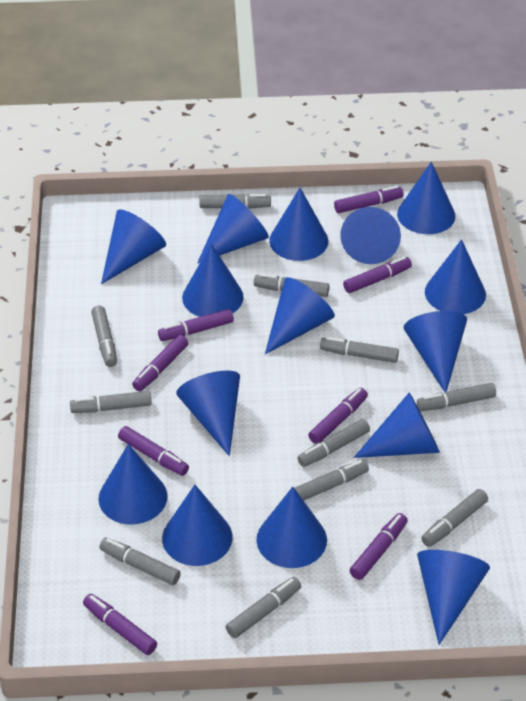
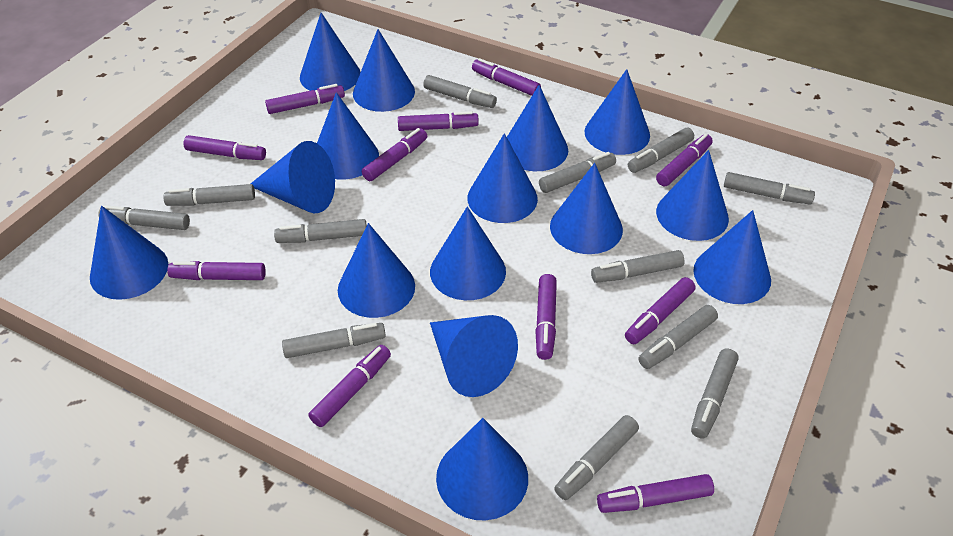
grey marker: 11 -> 12
purple marker: 8 -> 11

